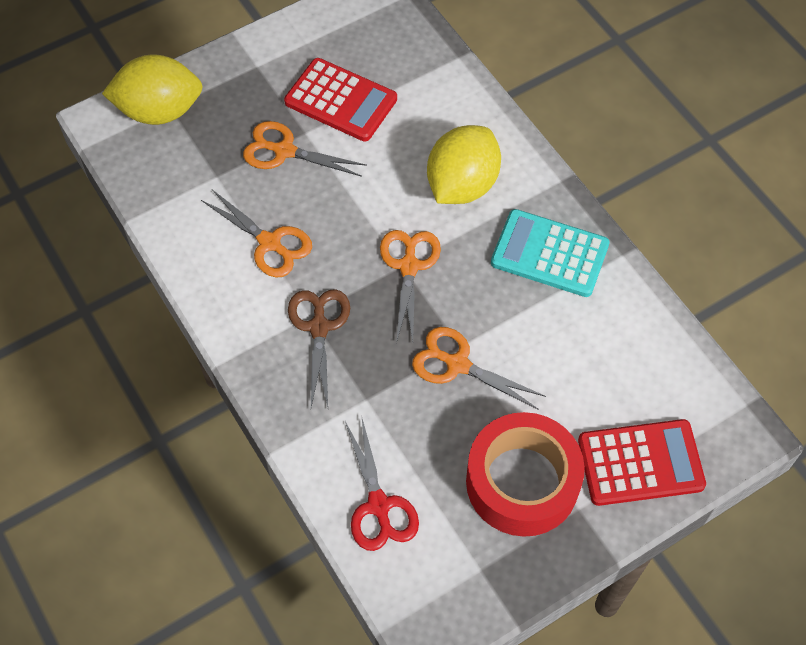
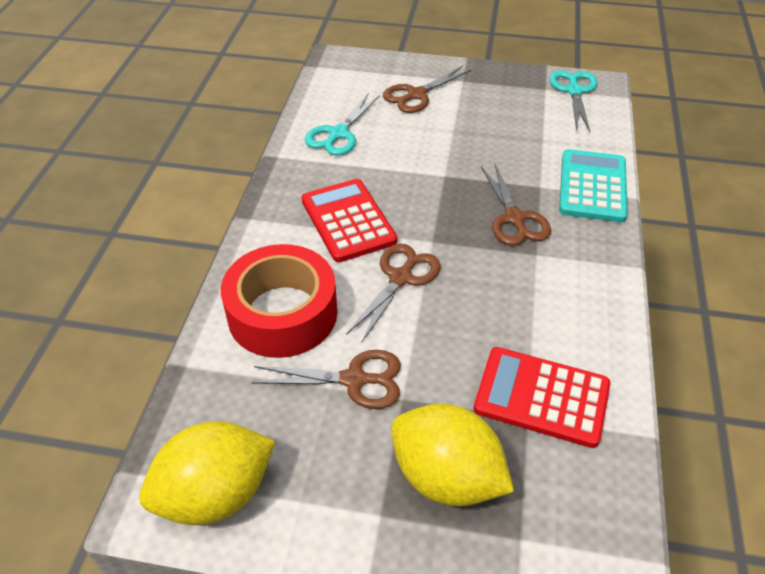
brown scissors: 1 -> 4
orange scissors: 4 -> 0
red scissors: 1 -> 0
turquoise scissors: 0 -> 2

